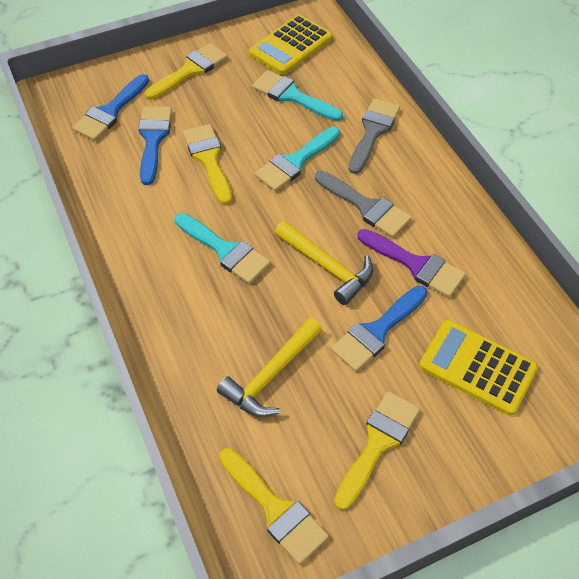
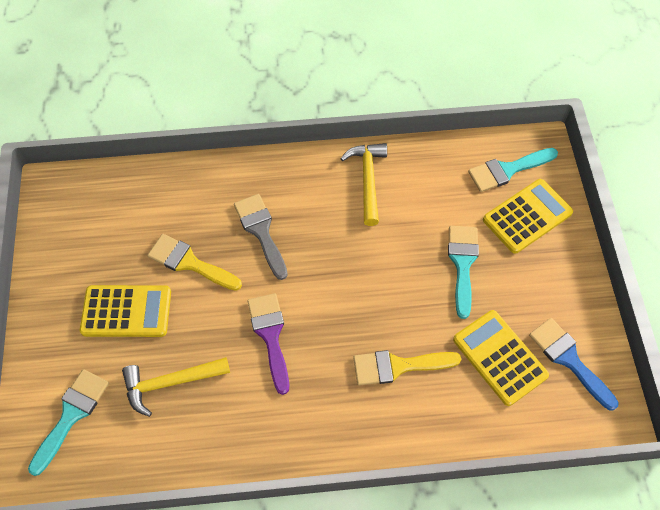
blue brush: 3 -> 1
grey brush: 2 -> 1
yellow brush: 4 -> 2
yellow calculator: 2 -> 3

